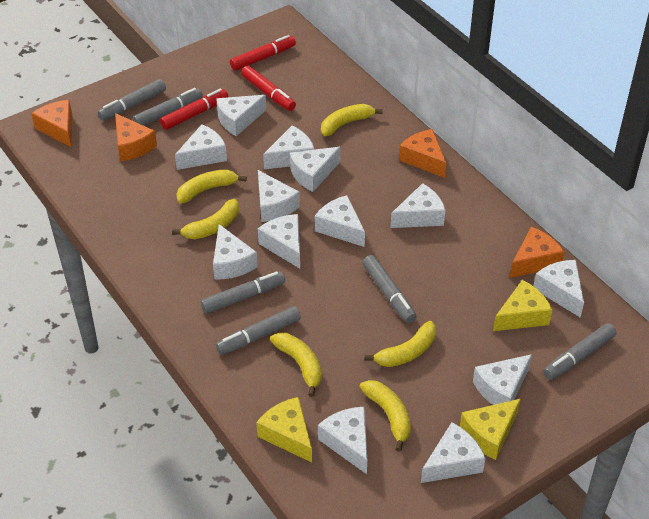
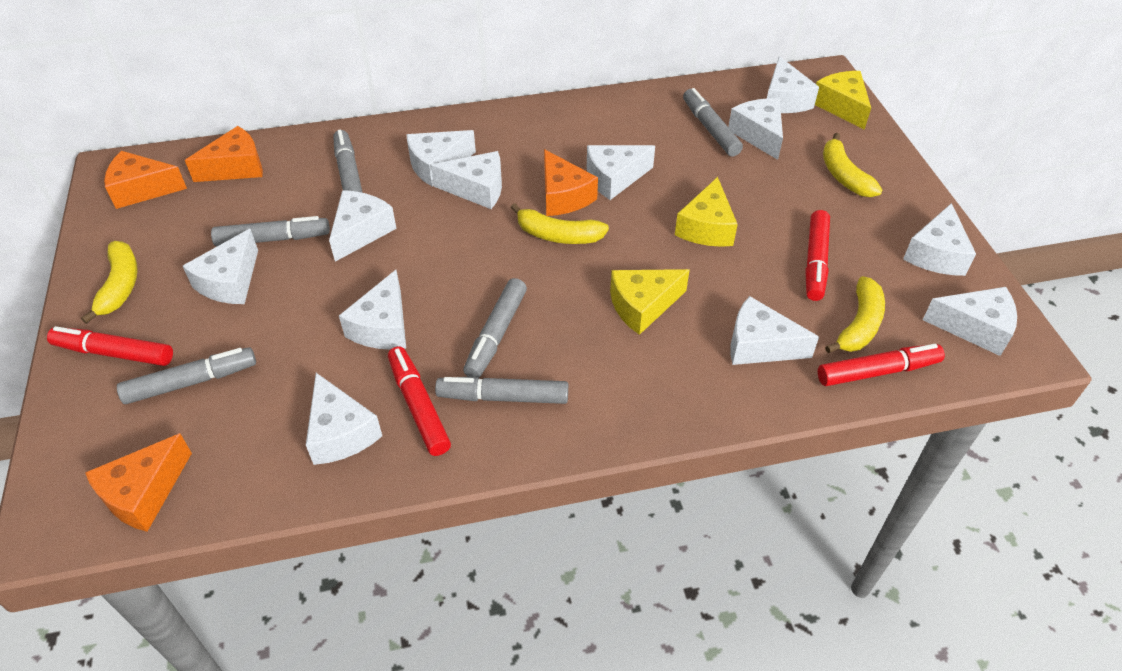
red marker: 3 -> 4
white cheese: 13 -> 12
yellow banana: 6 -> 4

